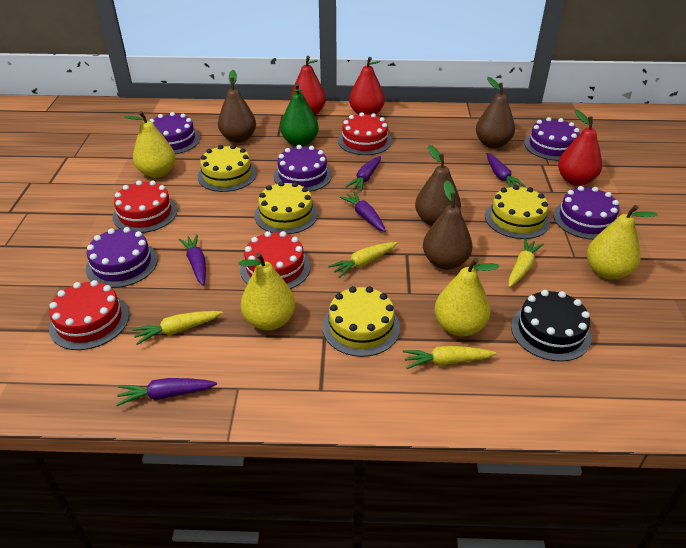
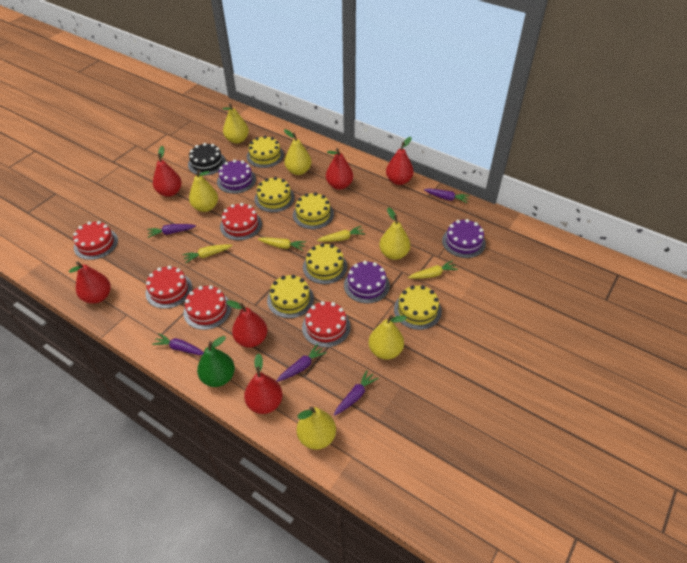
brown pear: 4 -> 0
purple cake: 5 -> 3
red cake: 4 -> 5
red pear: 3 -> 6
yellow cake: 4 -> 6
yellow pear: 4 -> 6

